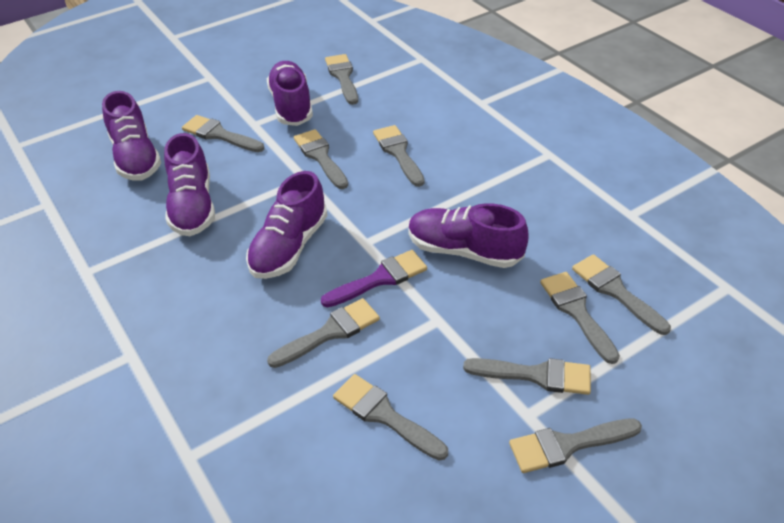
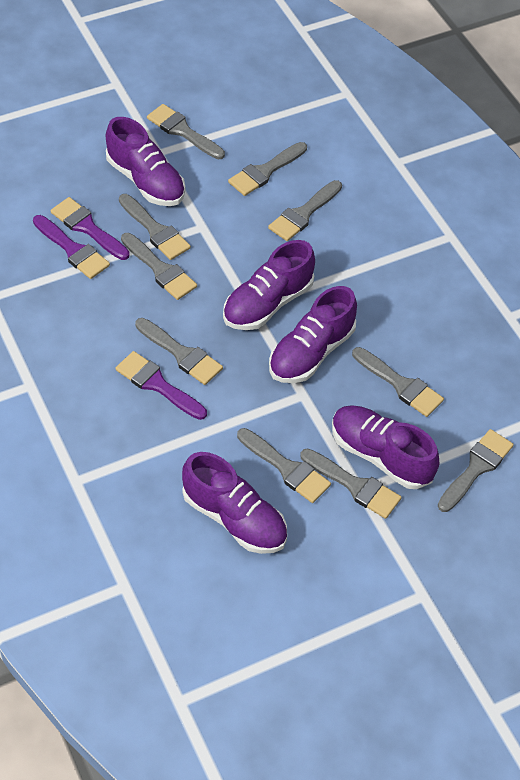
purple brush: 1 -> 3

